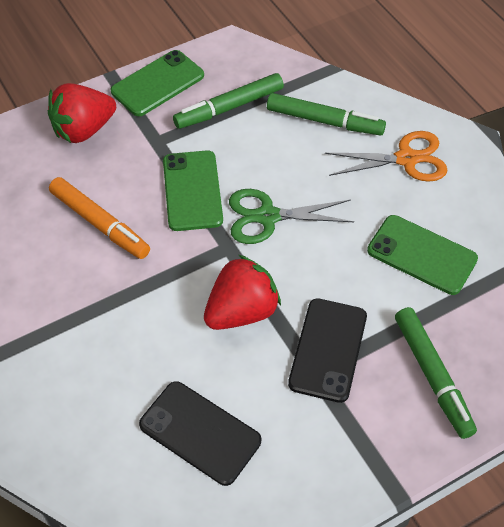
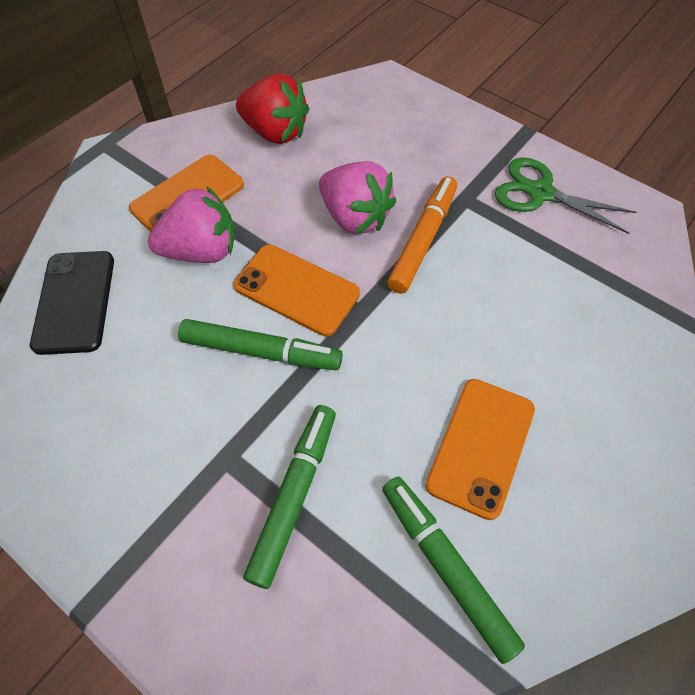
black phone: 2 -> 1
green phone: 3 -> 0
orange phone: 0 -> 3
orange scissors: 1 -> 0
pink strawberry: 0 -> 2
red strawberry: 2 -> 1

